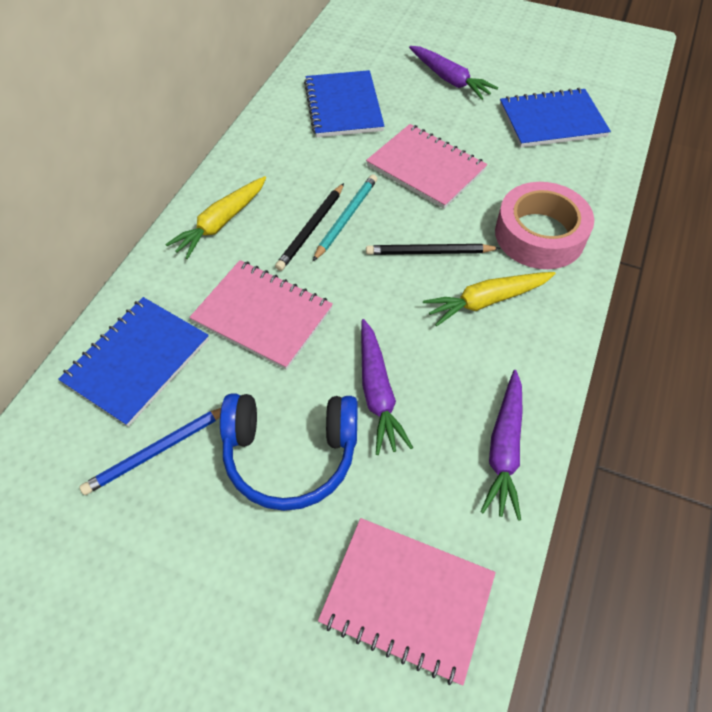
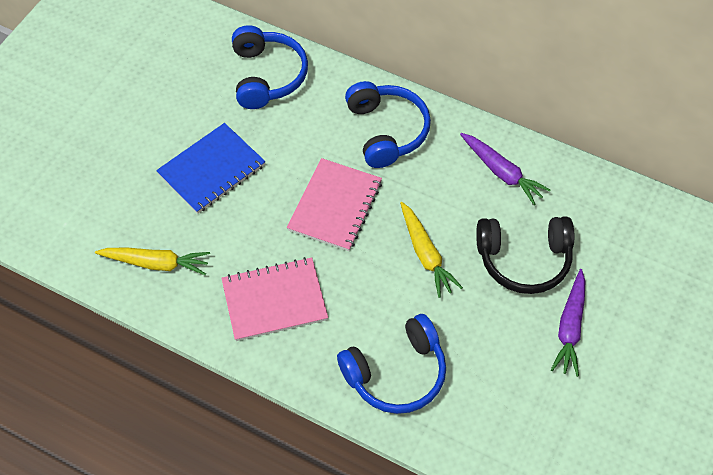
black headphones: 0 -> 1
black pencil: 2 -> 0
blue headphones: 1 -> 3
blue notebook: 3 -> 1
blue pencil: 1 -> 0
pink notebook: 3 -> 2
pink tape: 1 -> 0
purple carrot: 3 -> 2
turquoise pencil: 1 -> 0

